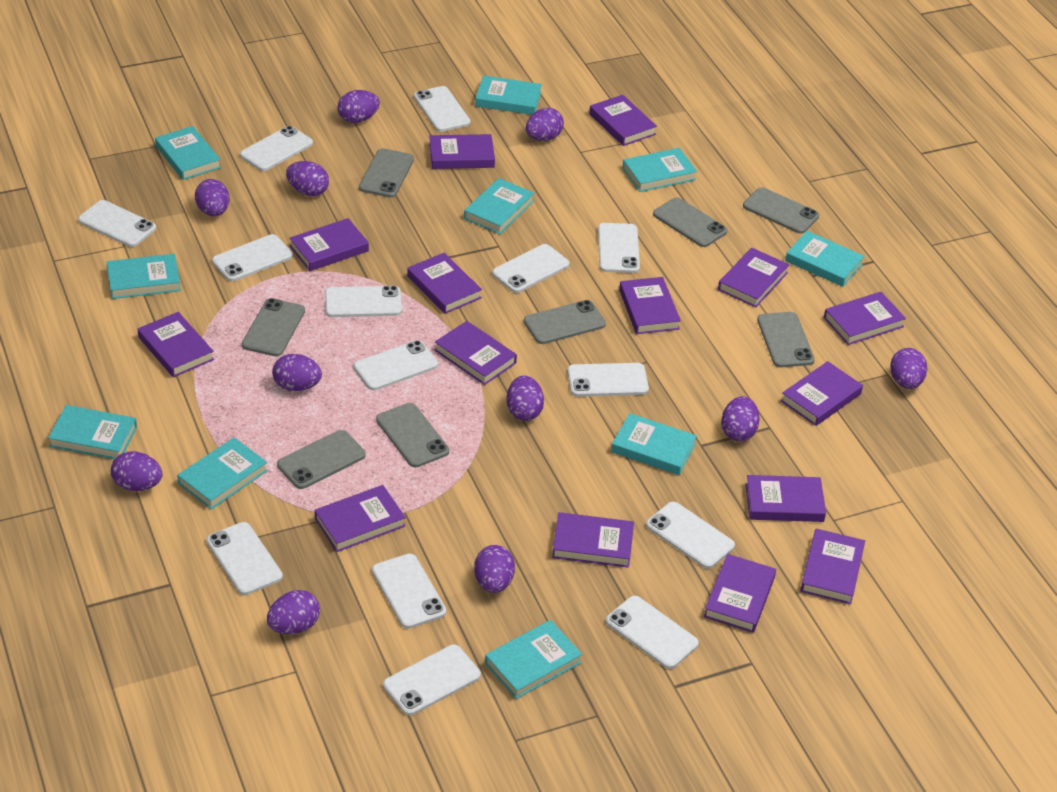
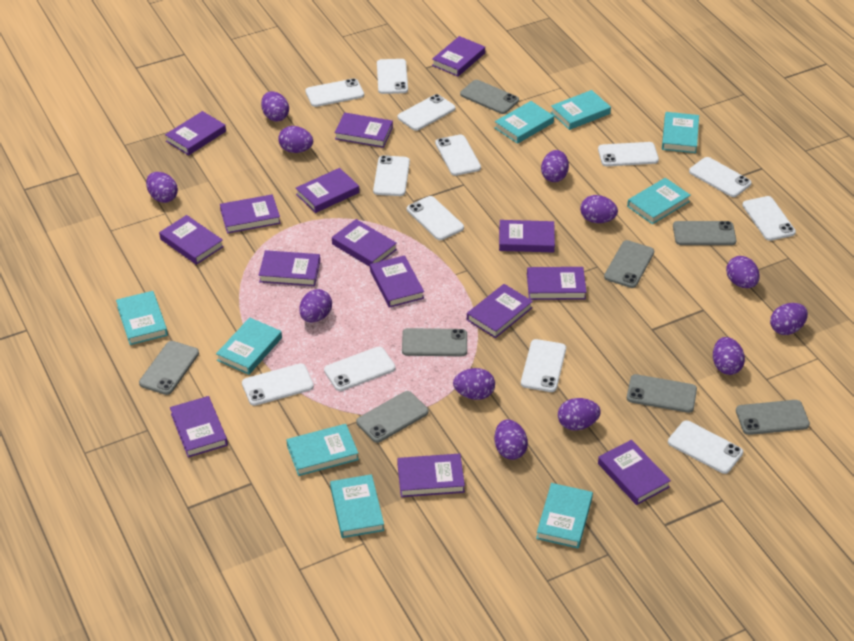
purple egg: 11 -> 12
turquoise book: 10 -> 9
white phone: 14 -> 13

